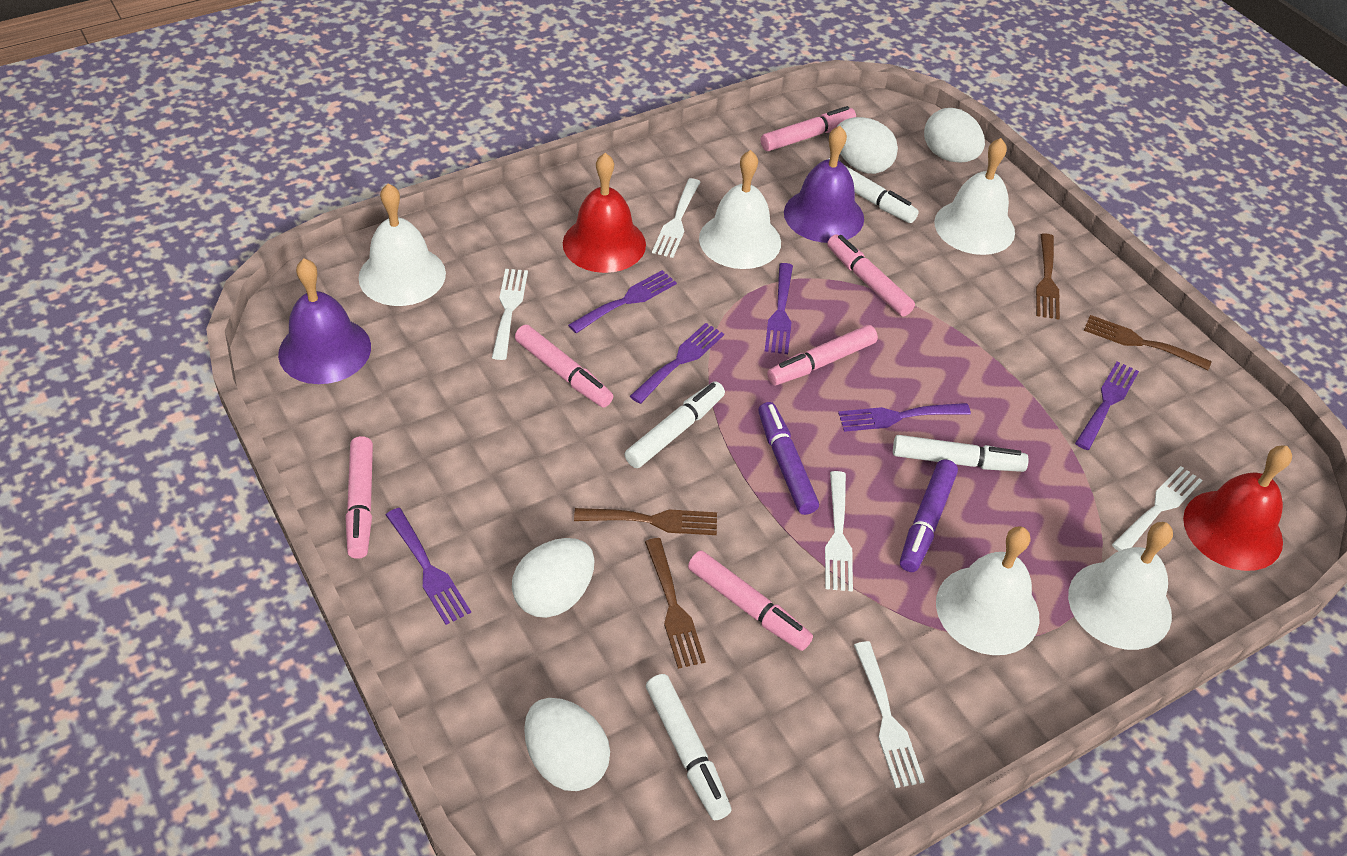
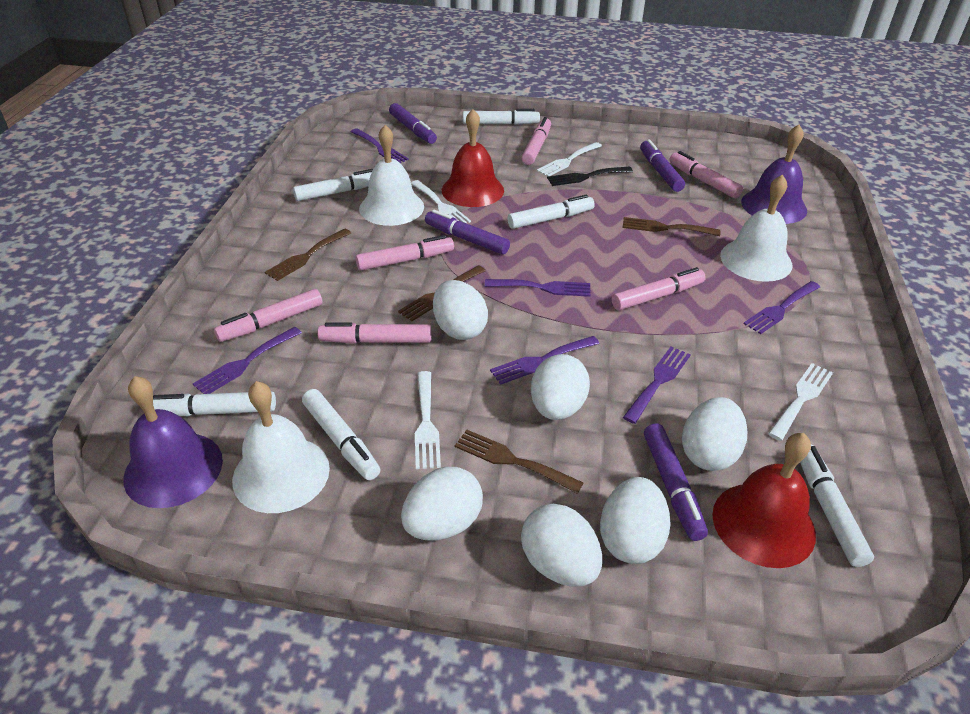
black fork: 0 -> 1
purple marker: 2 -> 4
white bell: 5 -> 3
white egg: 4 -> 6
white fork: 5 -> 4
white marker: 4 -> 6

